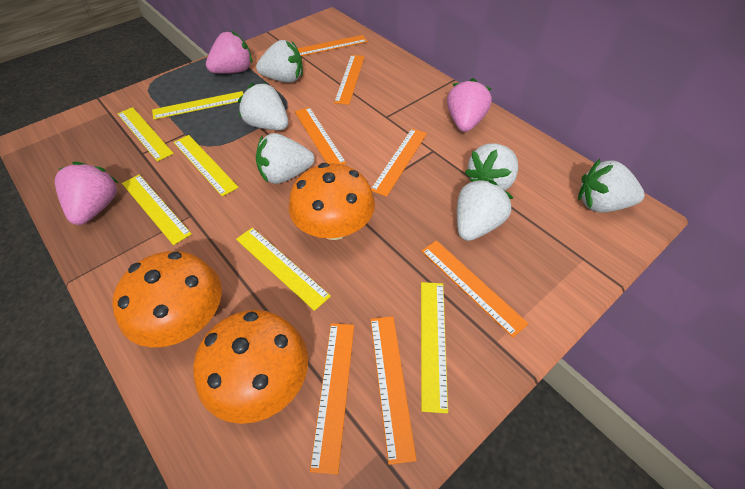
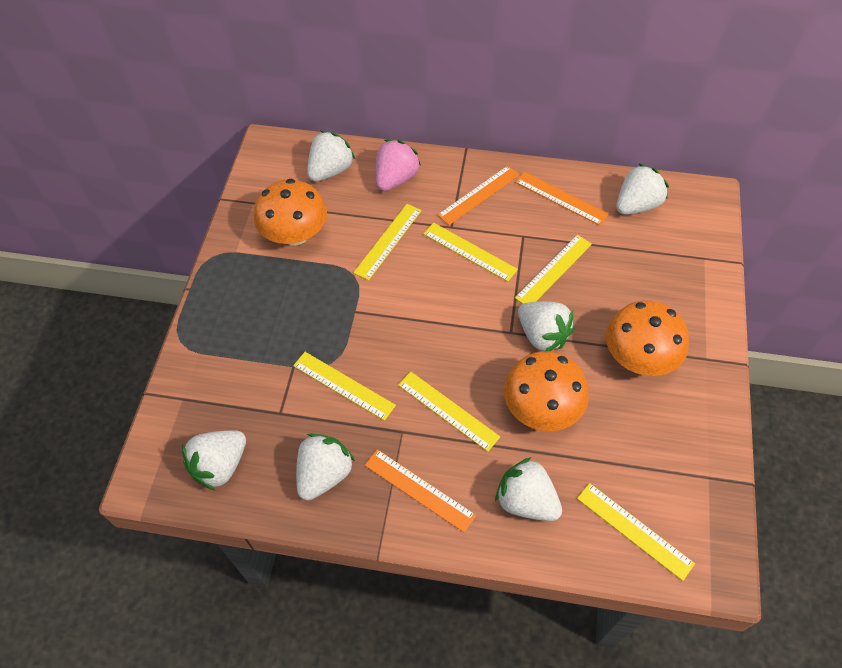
orange ruler: 7 -> 3
pink strawberry: 3 -> 1

